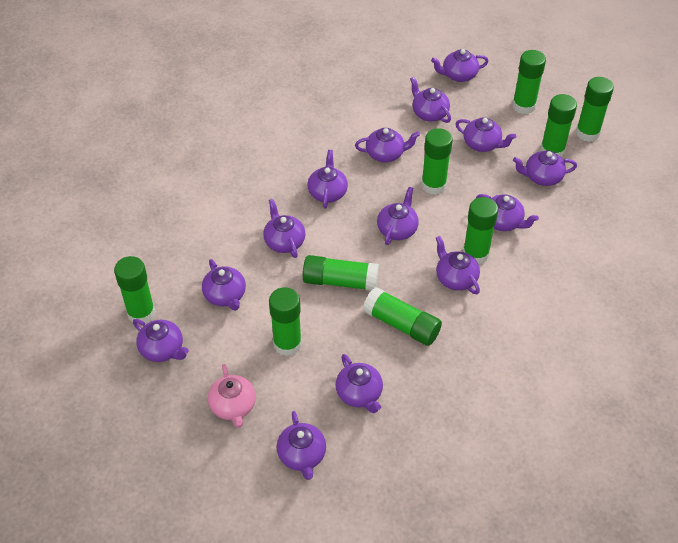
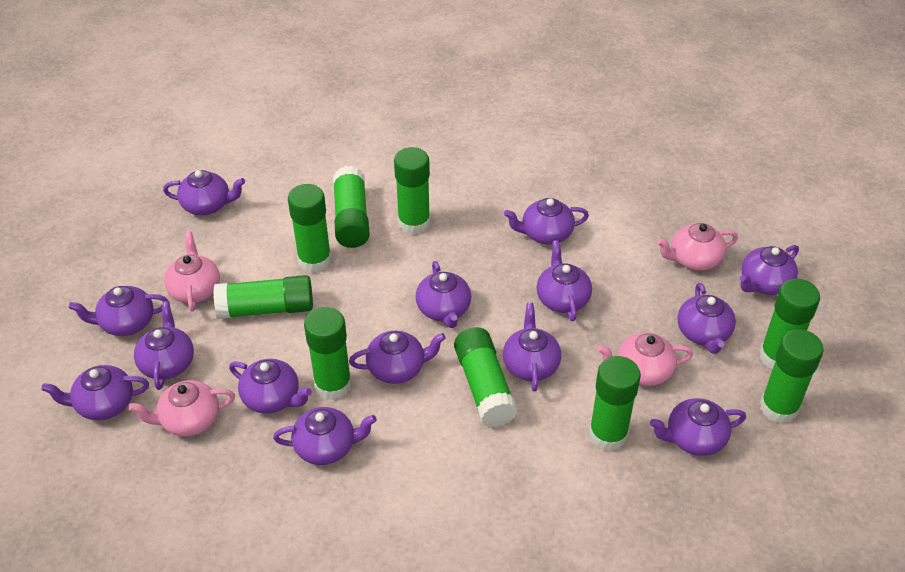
pink teapot: 1 -> 4

